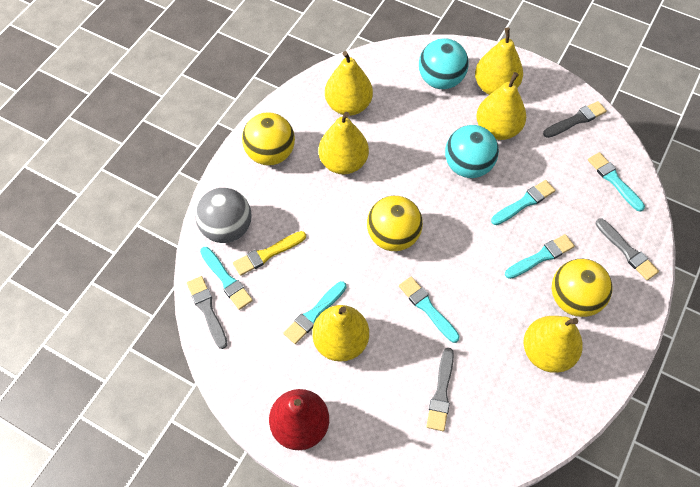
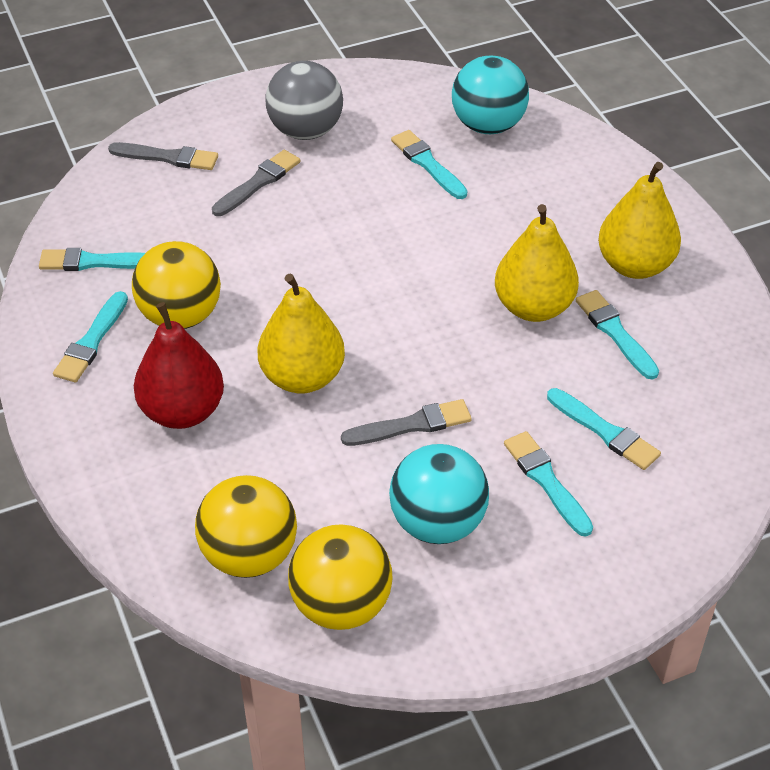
grey brush: 4 -> 3
yellow brush: 1 -> 0
yellow pear: 6 -> 3

